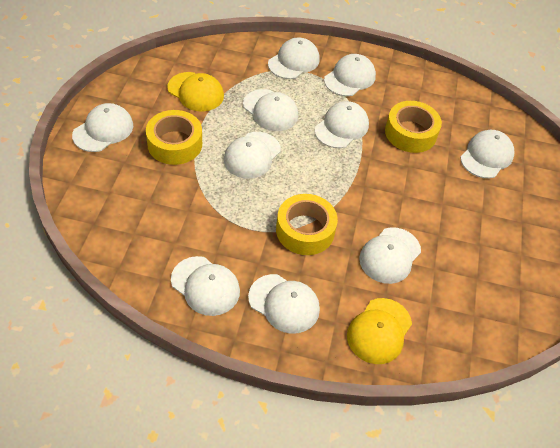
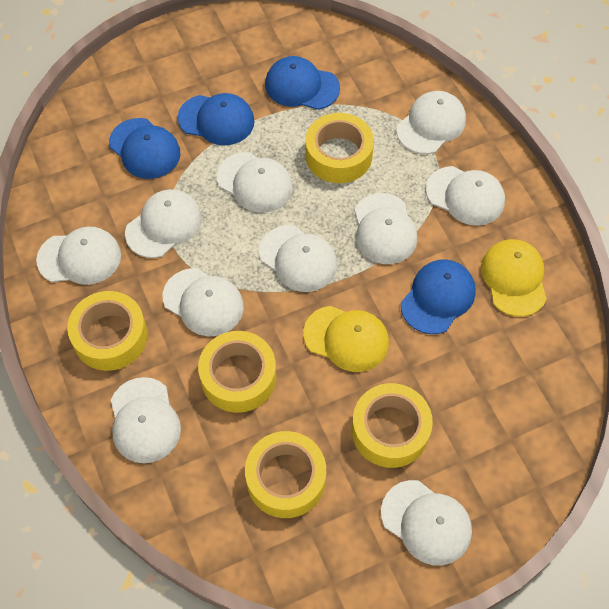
blue cap: 0 -> 4
yellow tape: 3 -> 5

